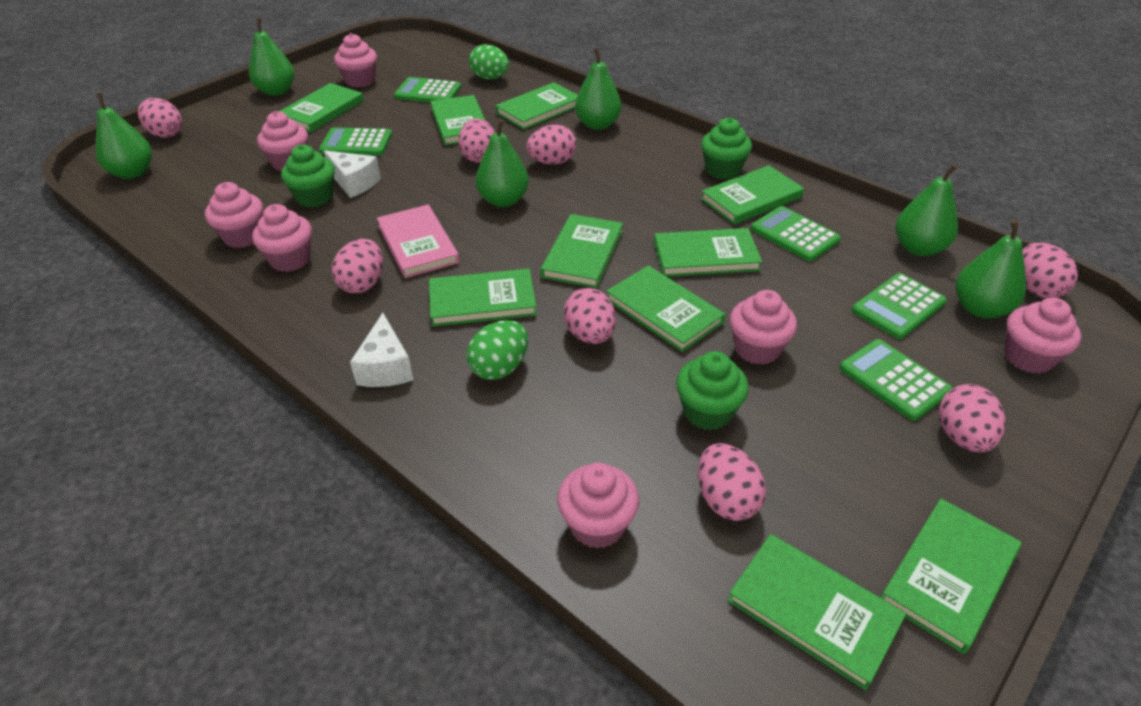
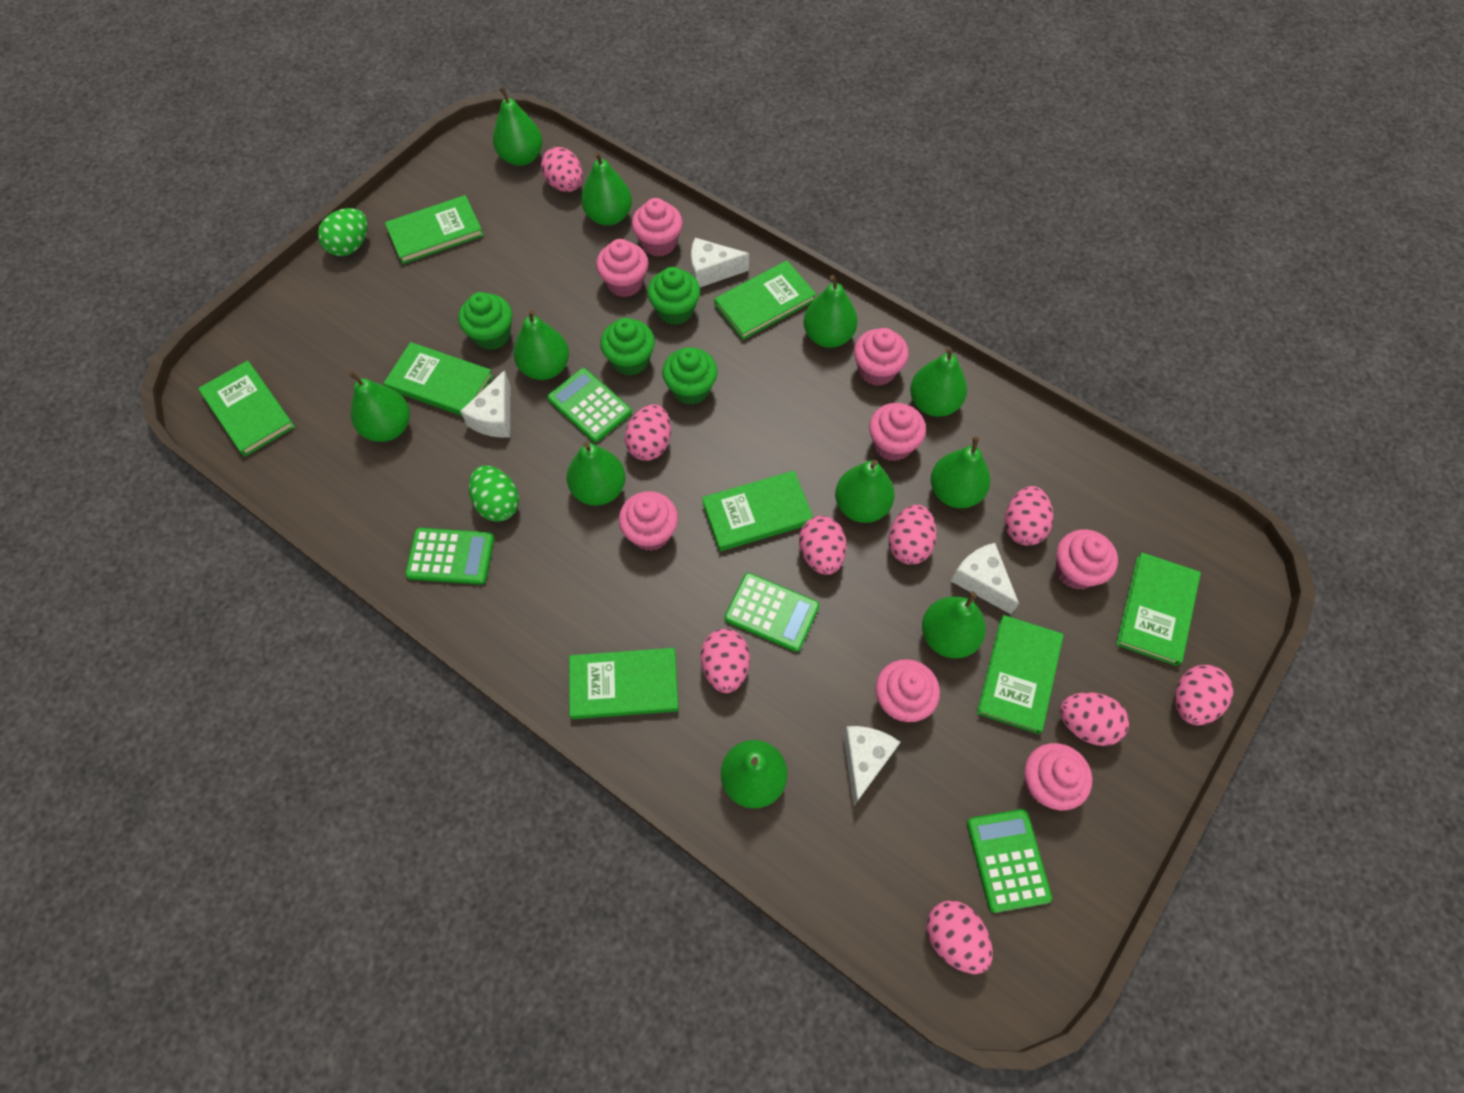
green book: 10 -> 8
green calculator: 5 -> 4
green cupcake: 3 -> 4
green pear: 6 -> 11
pink book: 1 -> 0
pink cupcake: 7 -> 8
pink egg: 8 -> 9
white cheese: 2 -> 4

